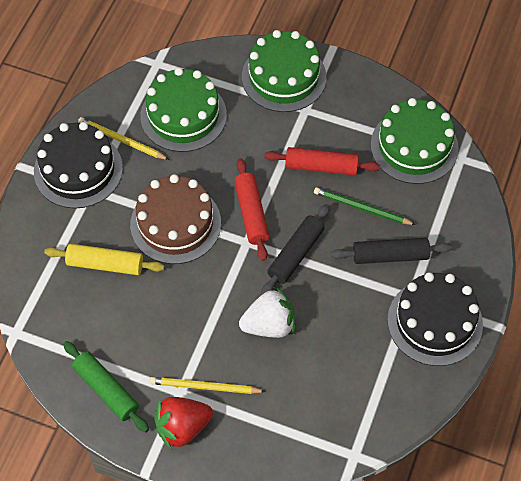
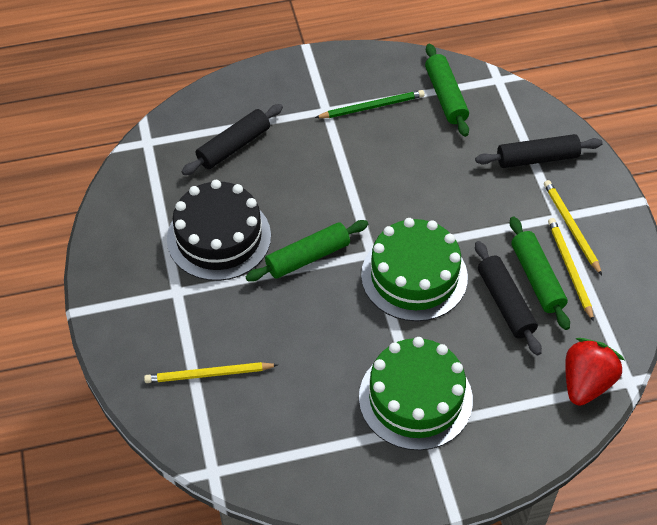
black cake: 2 -> 1
black rolling pin: 2 -> 3
brown cake: 1 -> 0
green cake: 3 -> 2
green rolling pin: 1 -> 3
red rolling pin: 2 -> 0
white strawberry: 1 -> 0
yellow pencil: 2 -> 3
yellow rolling pin: 1 -> 0

